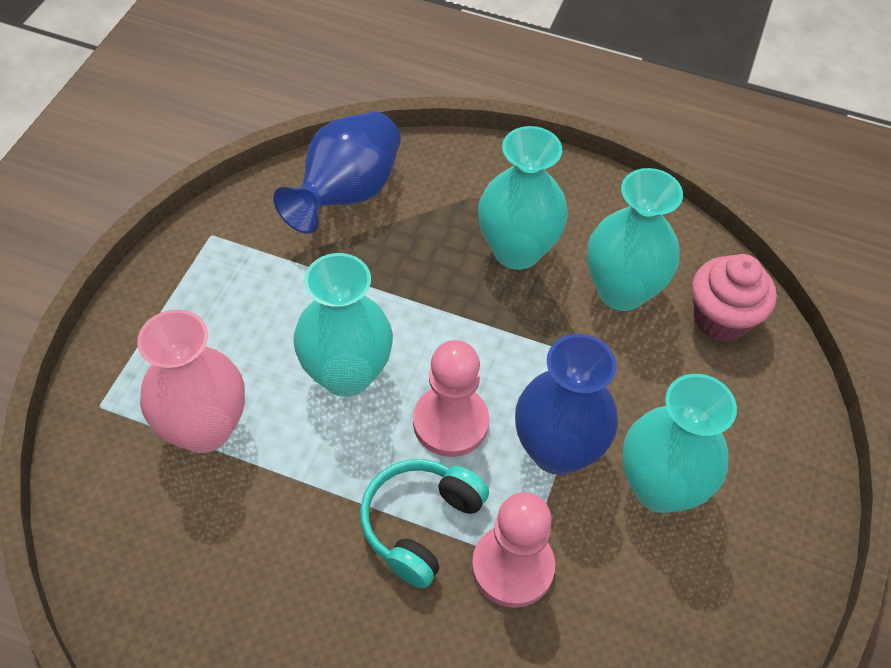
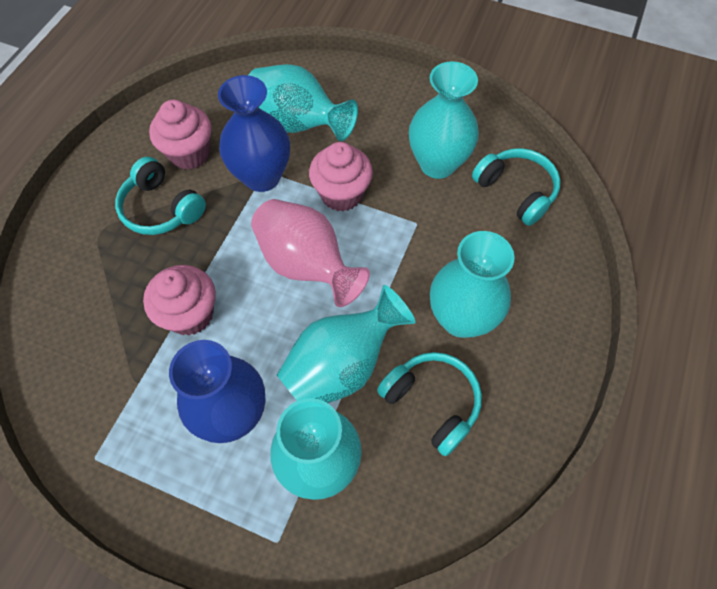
pink cupcake: 1 -> 3
pink pawn: 2 -> 0
turquoise headphones: 1 -> 3
turquoise vase: 4 -> 5

